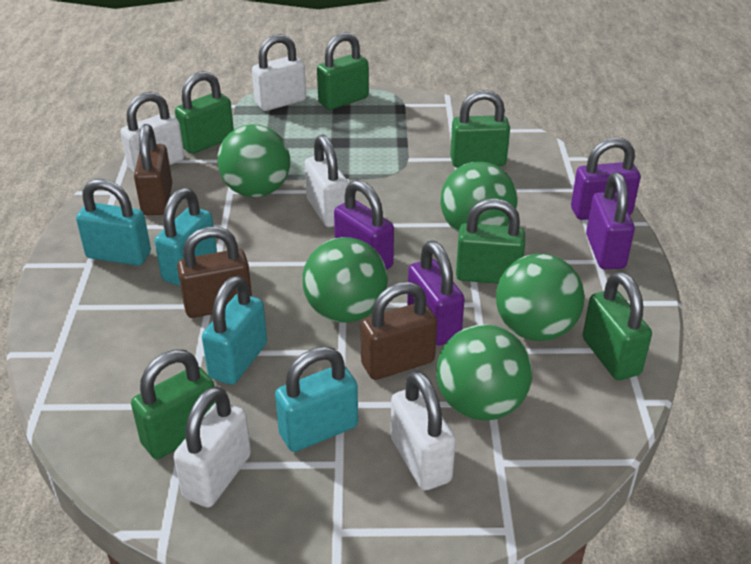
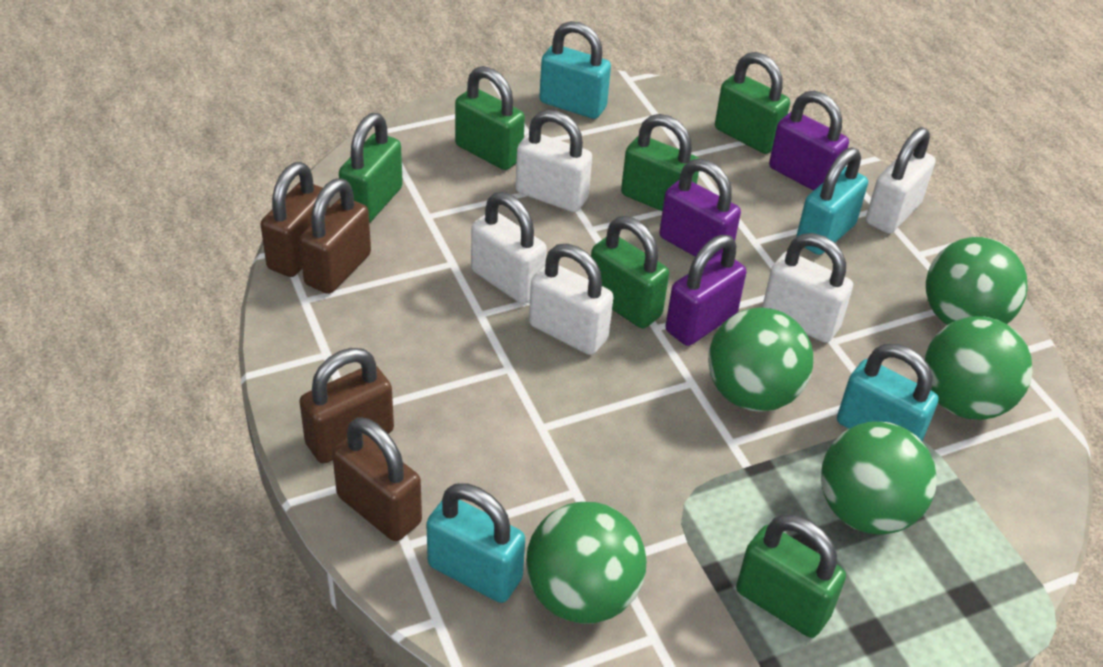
brown padlock: 3 -> 4
purple padlock: 4 -> 3

